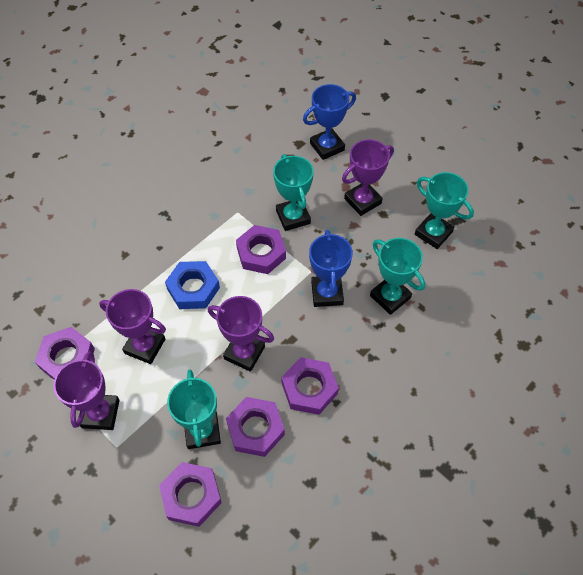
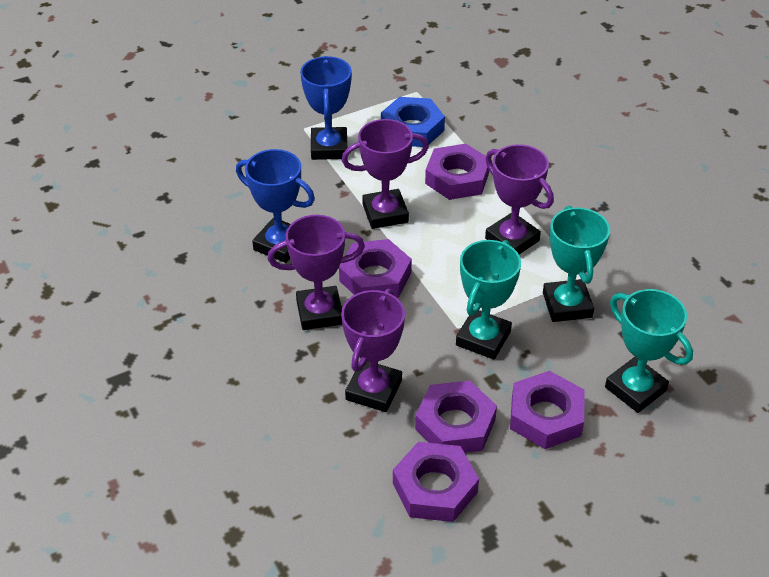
turquoise trophy: 4 -> 3

